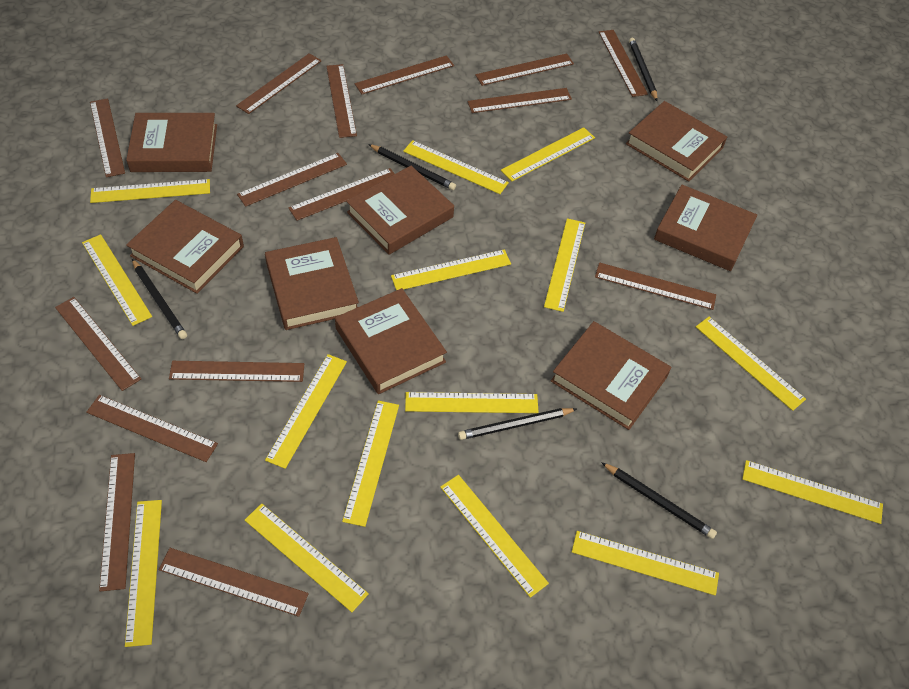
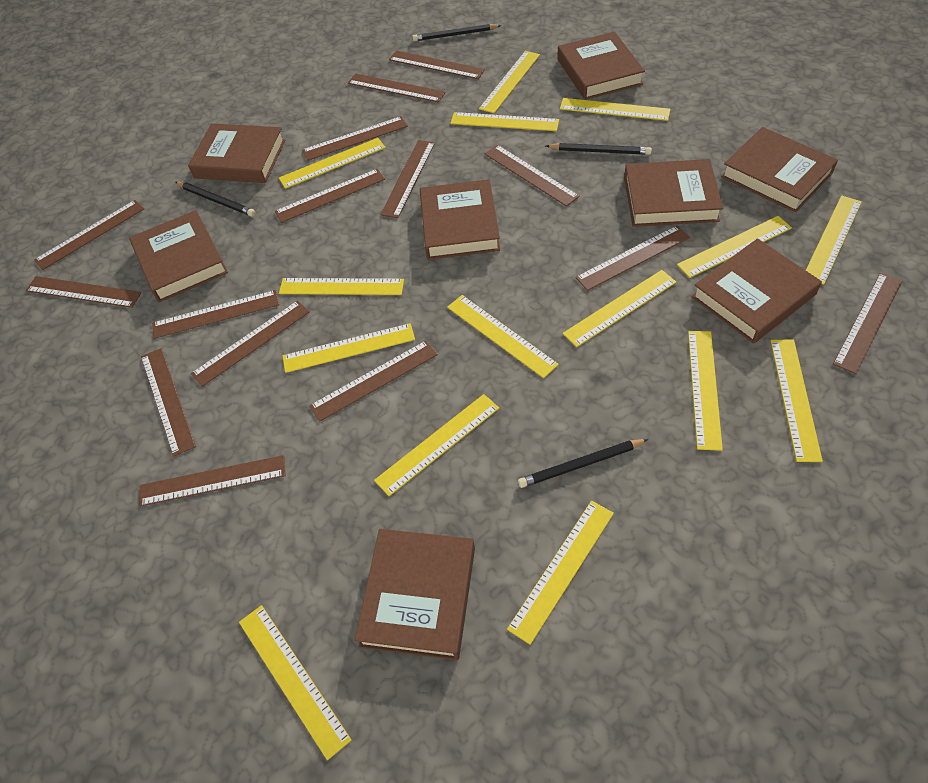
black pencil: 5 -> 4

